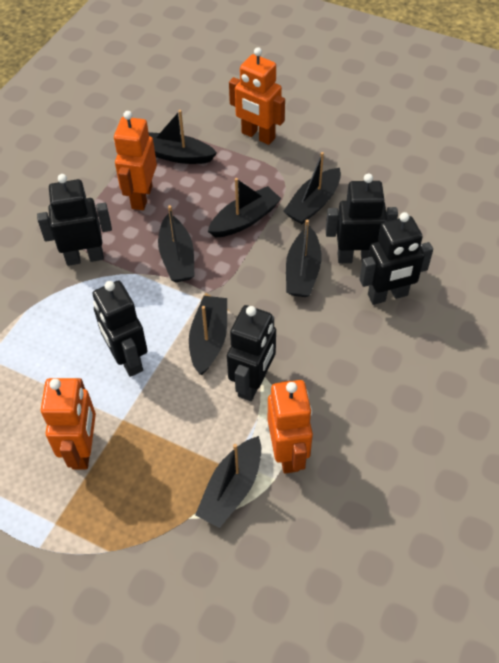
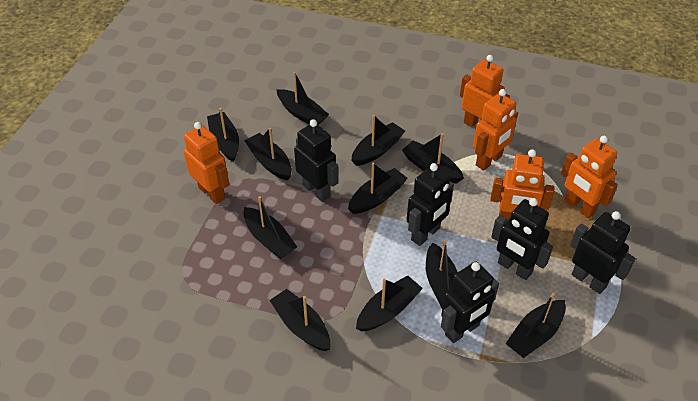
black boat: 7 -> 11
orange robot: 4 -> 5

